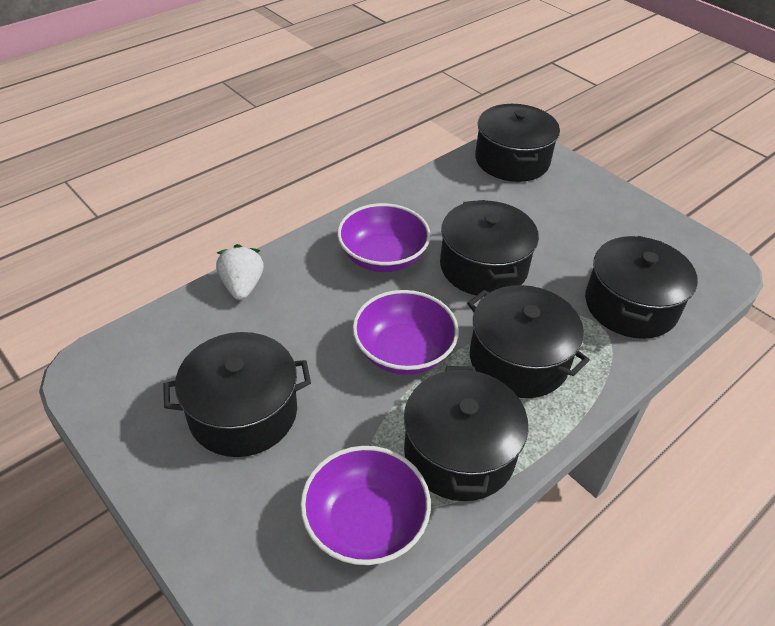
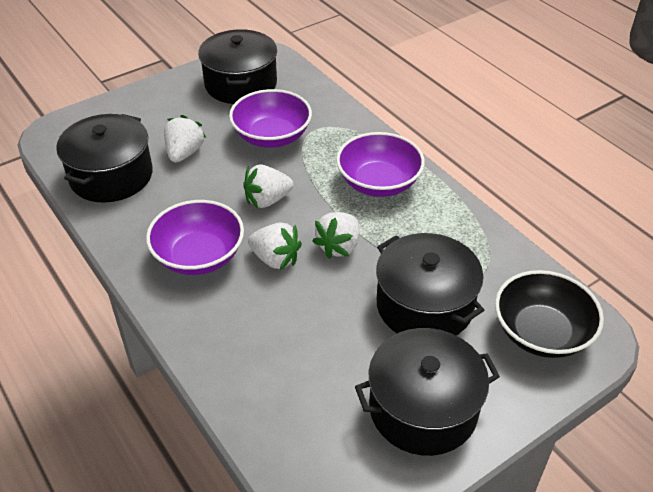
black bowl: 0 -> 1
black pot: 6 -> 4
white strawberry: 1 -> 4

